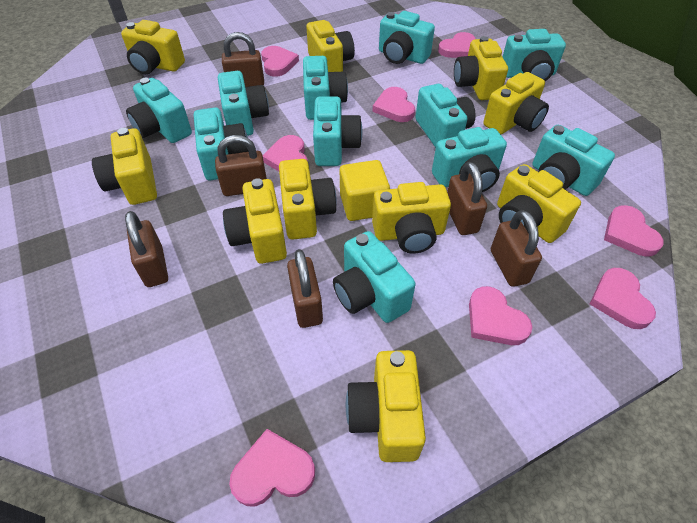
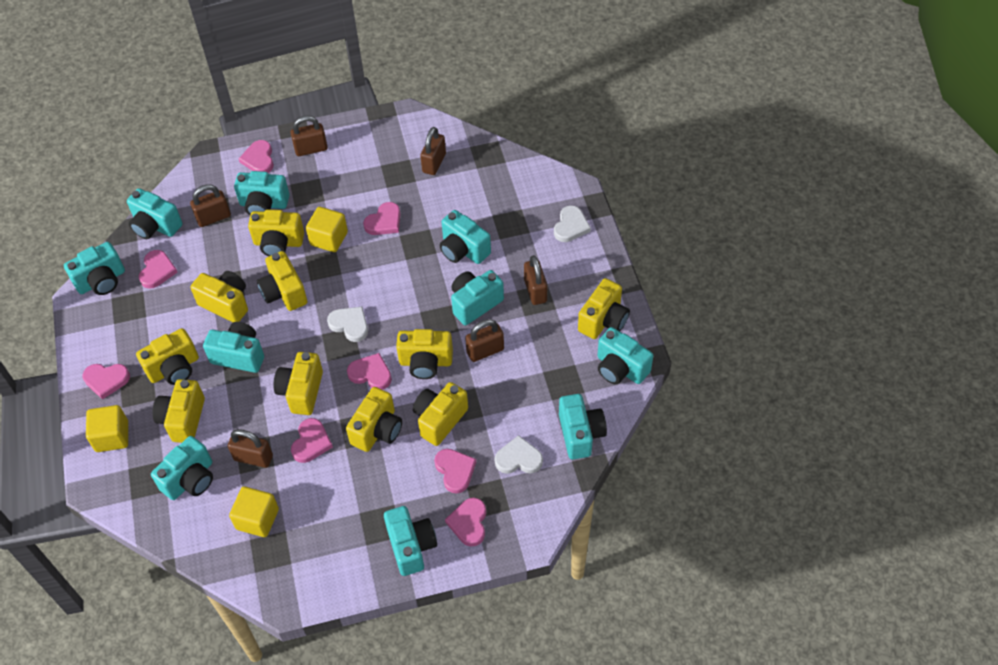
turquoise camera: 11 -> 10
white heart: 0 -> 3
yellow cube: 1 -> 3

